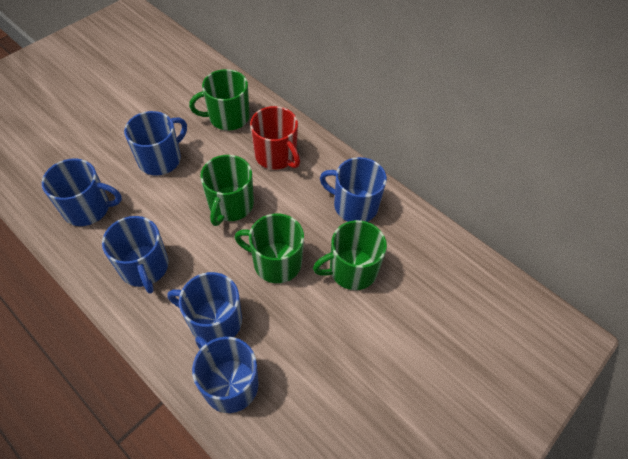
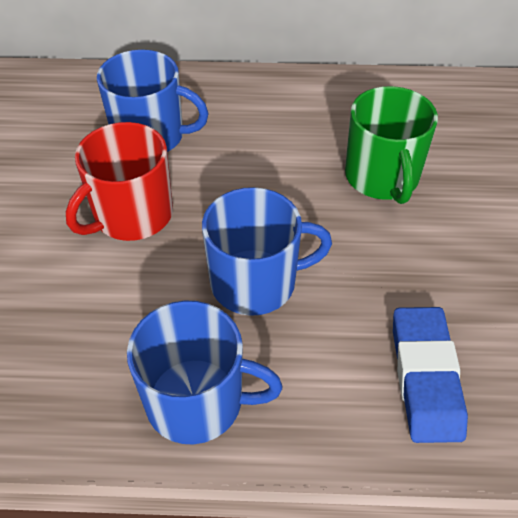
blue eraser: 0 -> 1
blue mug: 6 -> 3
green mug: 4 -> 1

